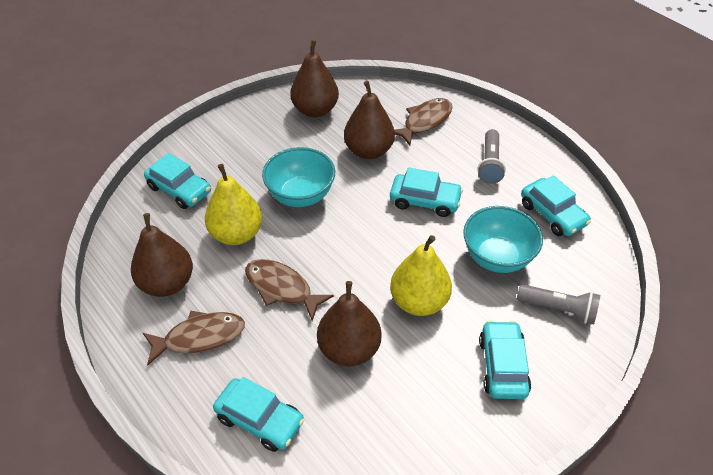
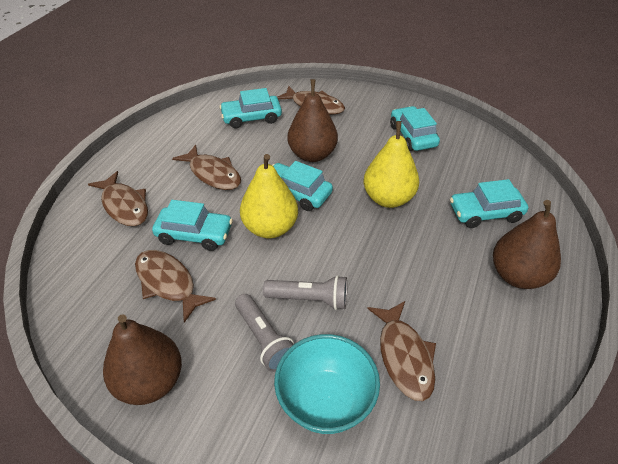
brown fish: 3 -> 5
brown pear: 4 -> 3
turquoise bowl: 2 -> 1

